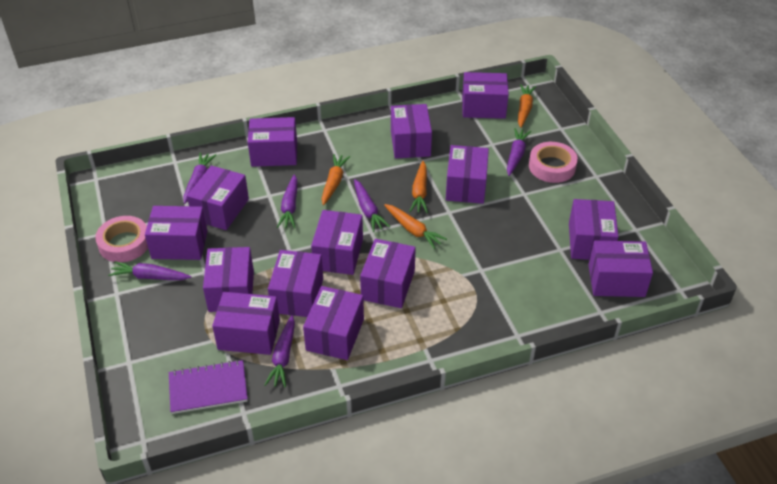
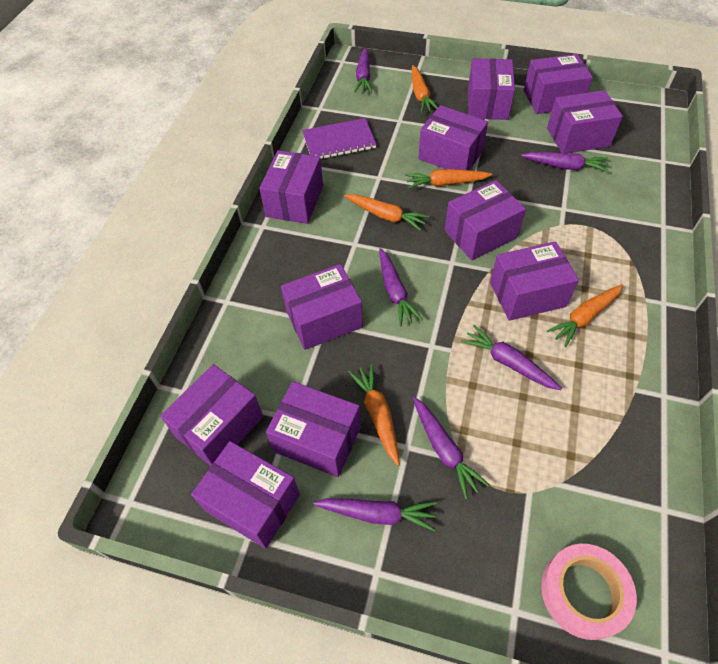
orange carrot: 4 -> 5
pink tape: 2 -> 1
purple box: 14 -> 11

